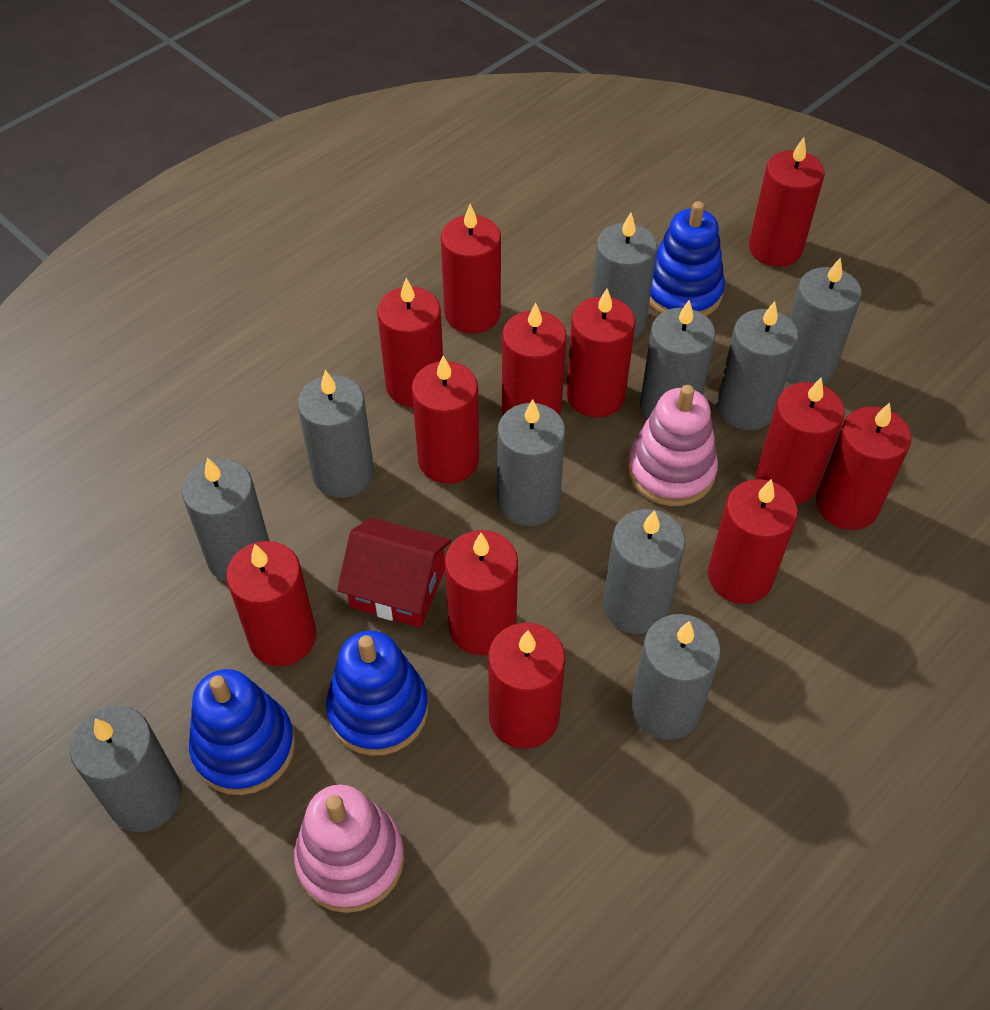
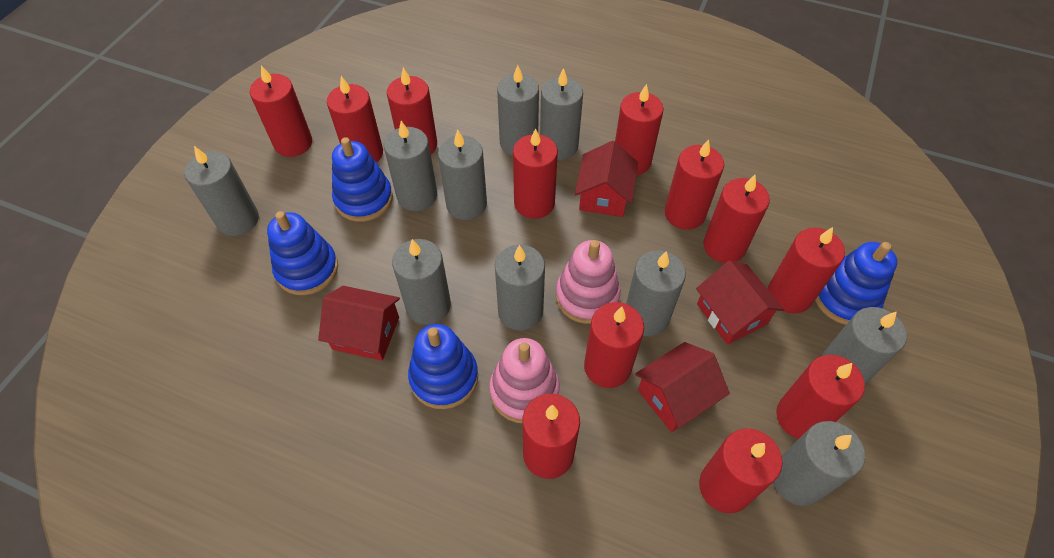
blue stacking toy: 3 -> 4
red house: 1 -> 4

